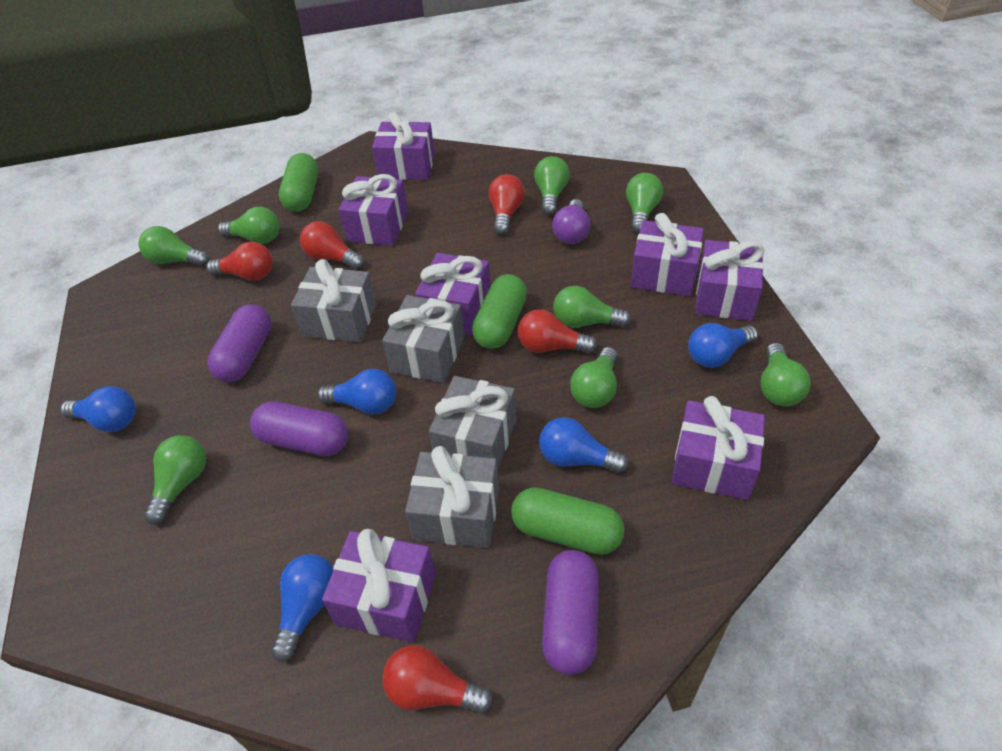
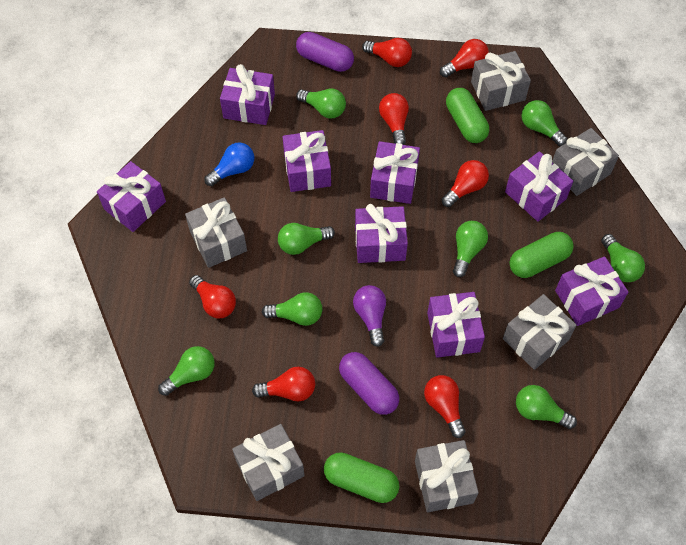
blue light bulb: 5 -> 1
grey gift: 4 -> 6
purple capsule: 3 -> 2
purple gift: 7 -> 8
red light bulb: 5 -> 7

